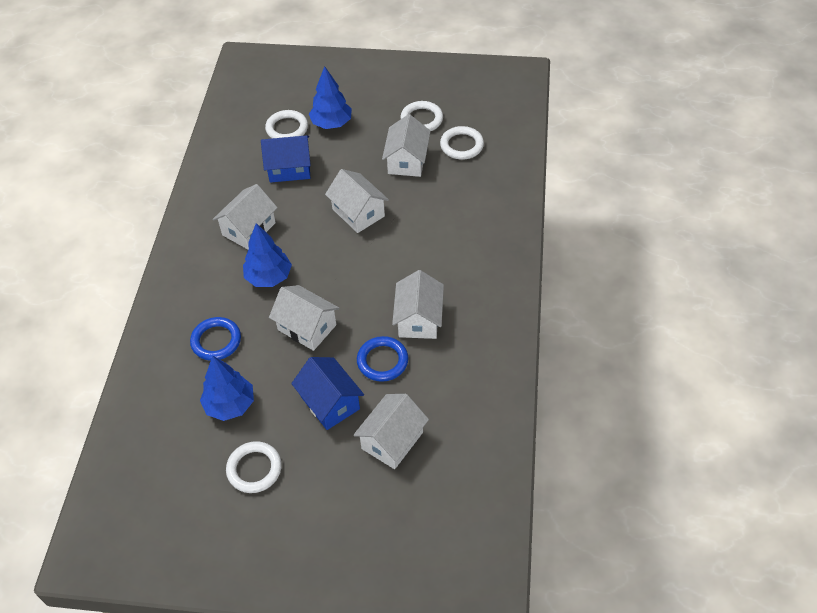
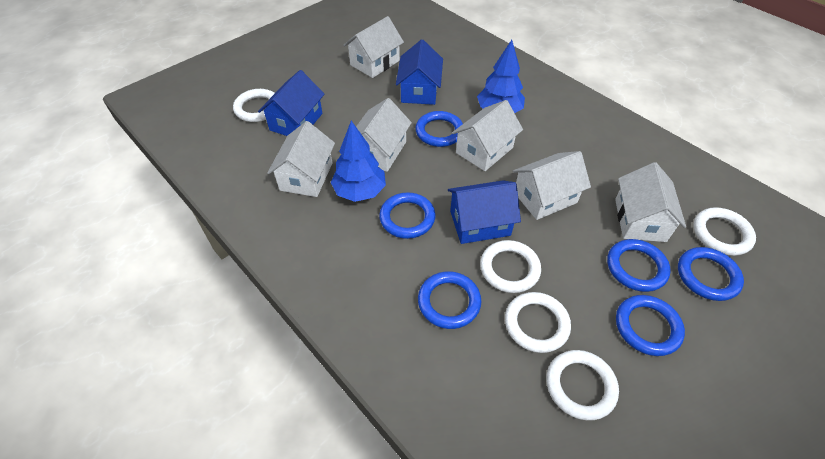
blue house: 2 -> 3
blue ring: 2 -> 6
blue tree: 3 -> 2
white ring: 4 -> 5

